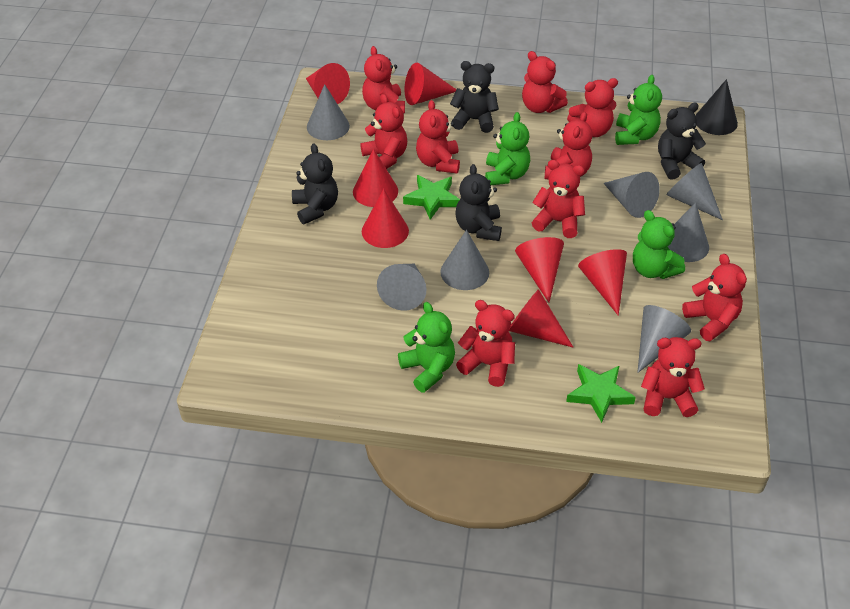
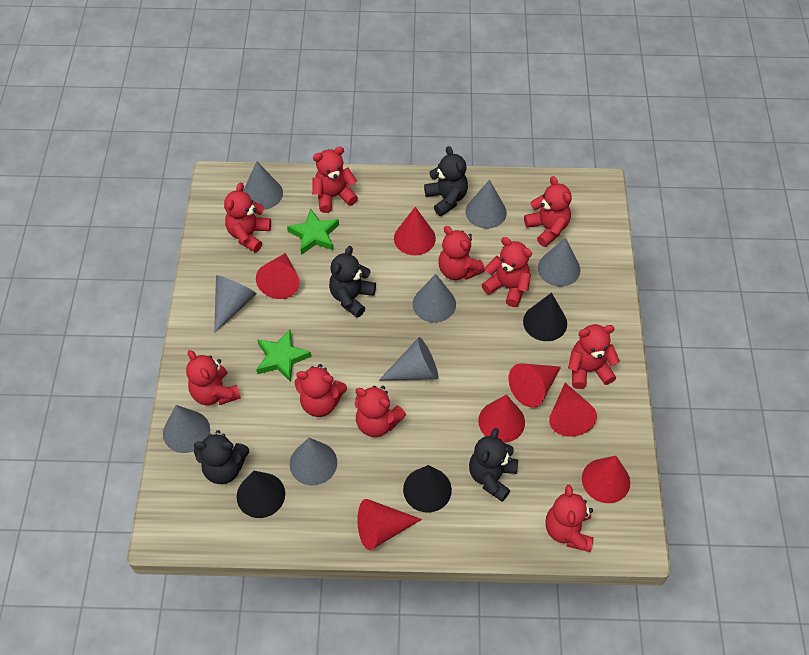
black cone: 1 -> 3
green teddy bear: 4 -> 0
grey cone: 7 -> 8

